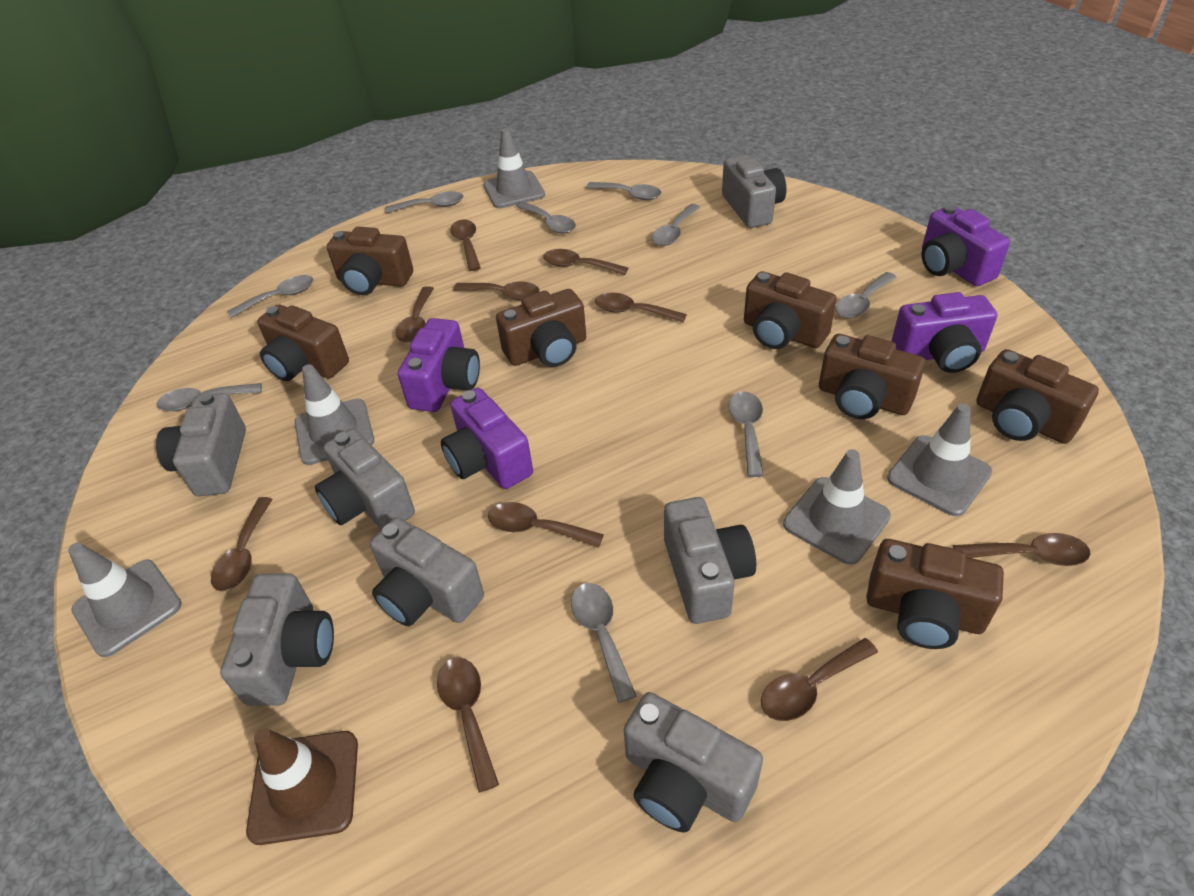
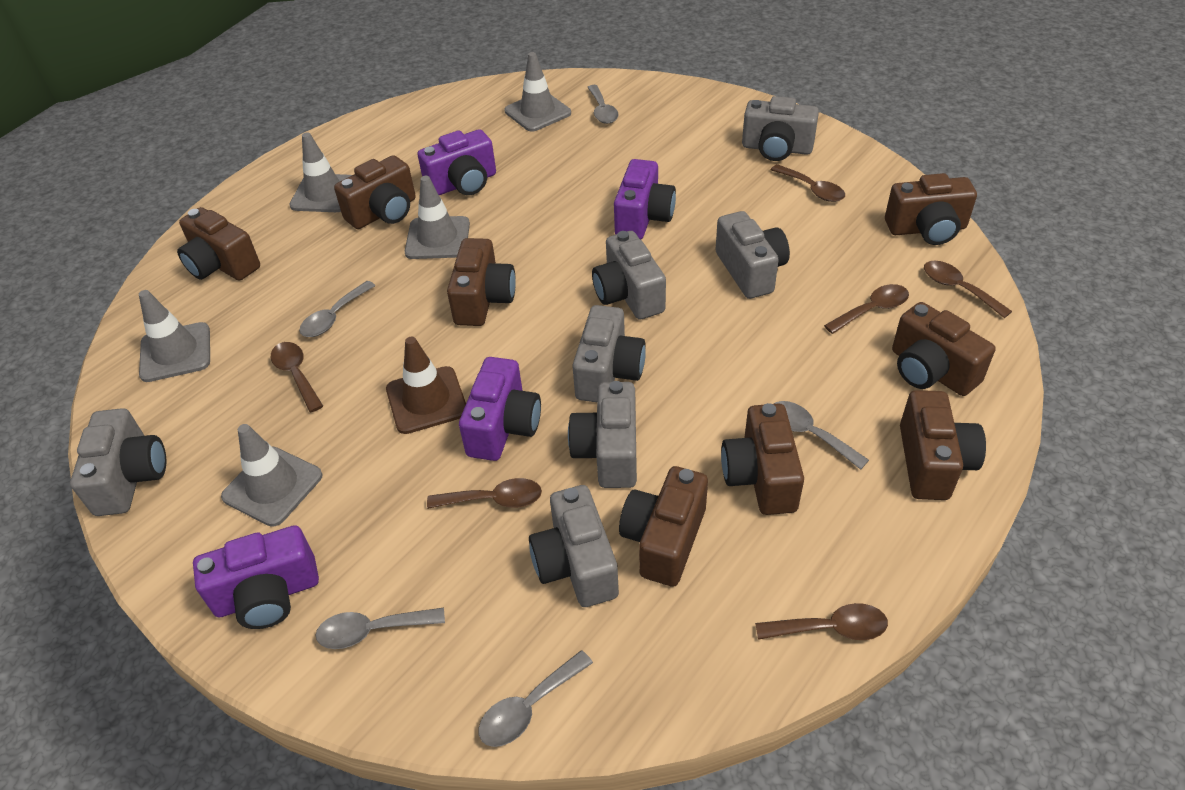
brown camera: 7 -> 8
brown spoon: 10 -> 6
grey spoon: 9 -> 5

